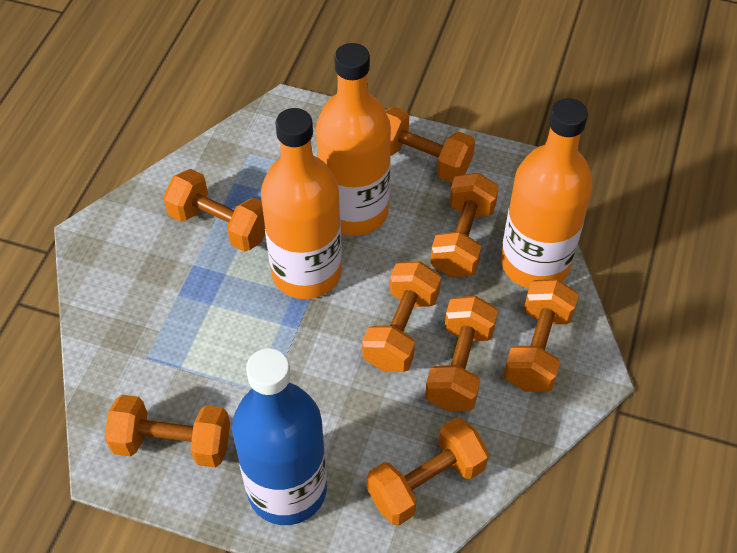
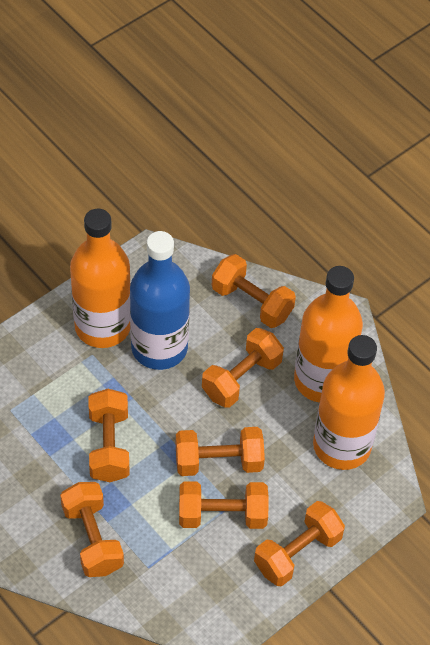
orange dumbbell: 8 -> 7

